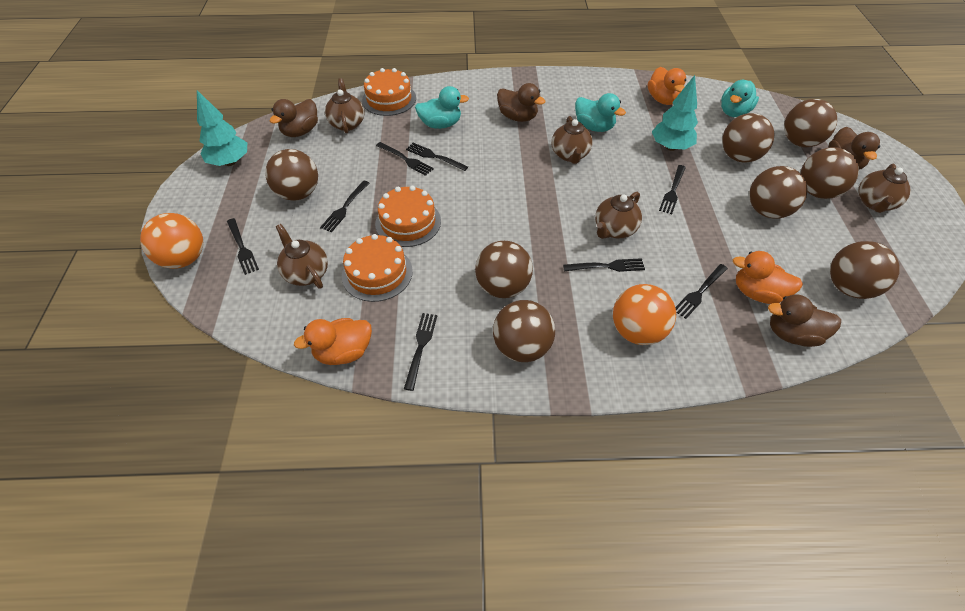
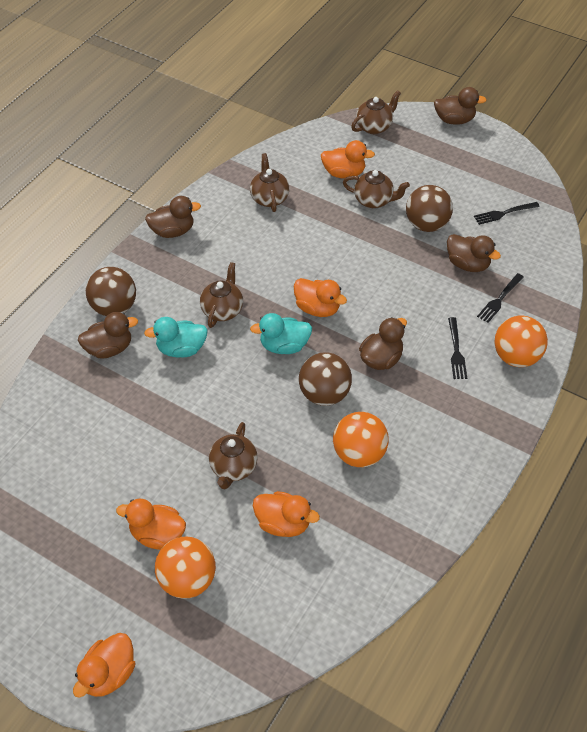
black fork: 8 -> 3
brown ball: 8 -> 3
brown duck: 4 -> 5
orange ball: 2 -> 3
orange cake: 3 -> 0
orange duck: 3 -> 5
turquoise duck: 3 -> 2
turquoise tree: 2 -> 0

